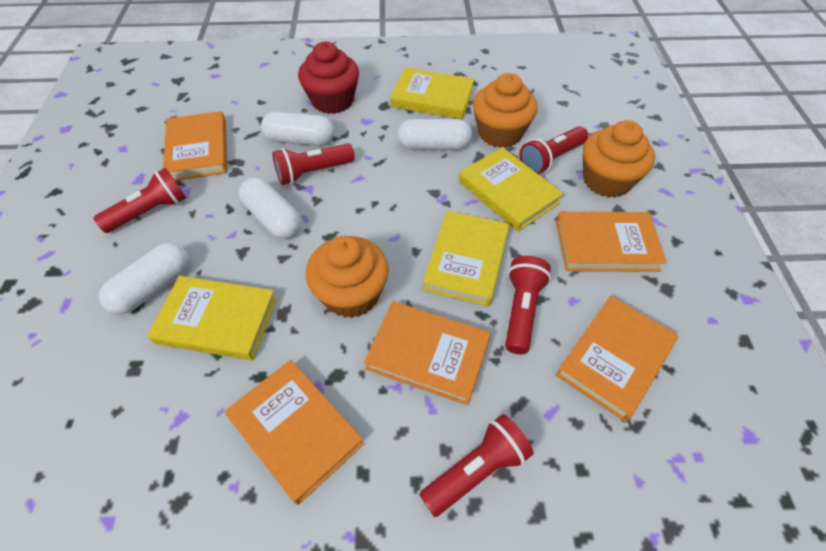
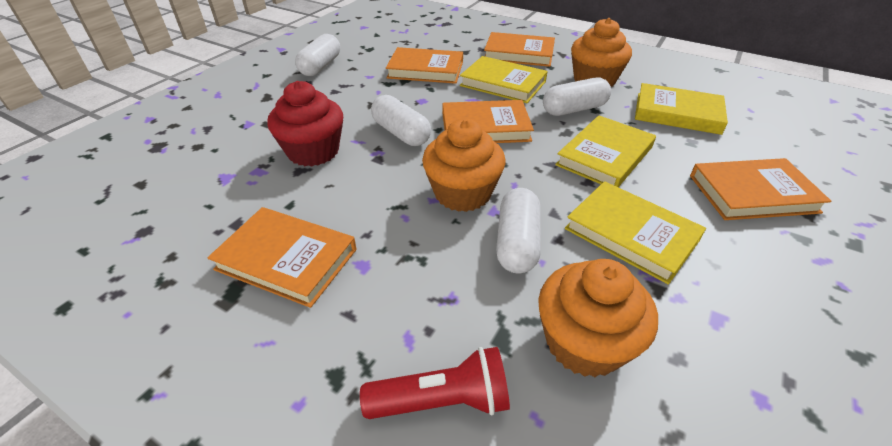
red flashlight: 5 -> 1

